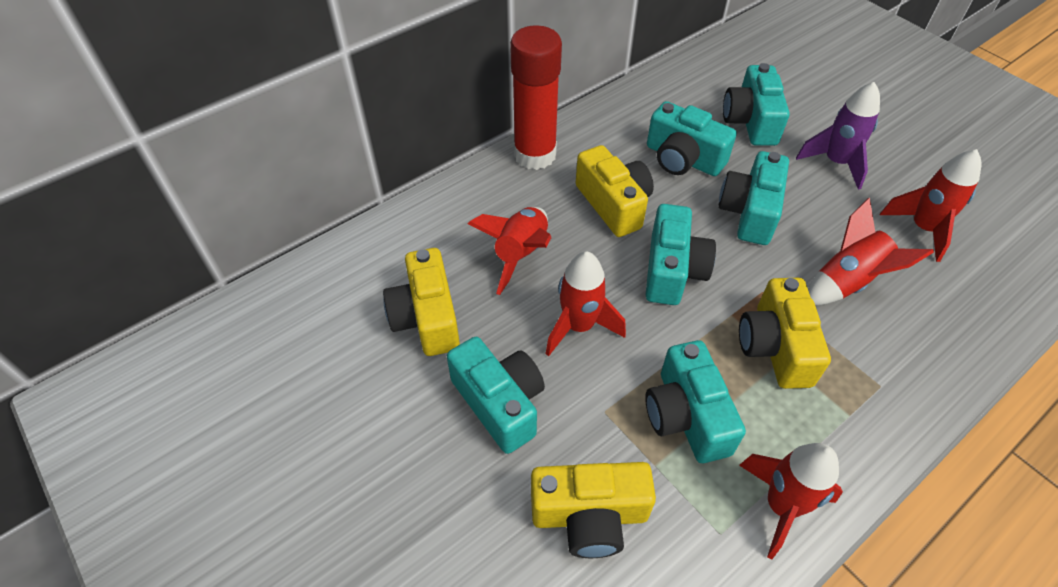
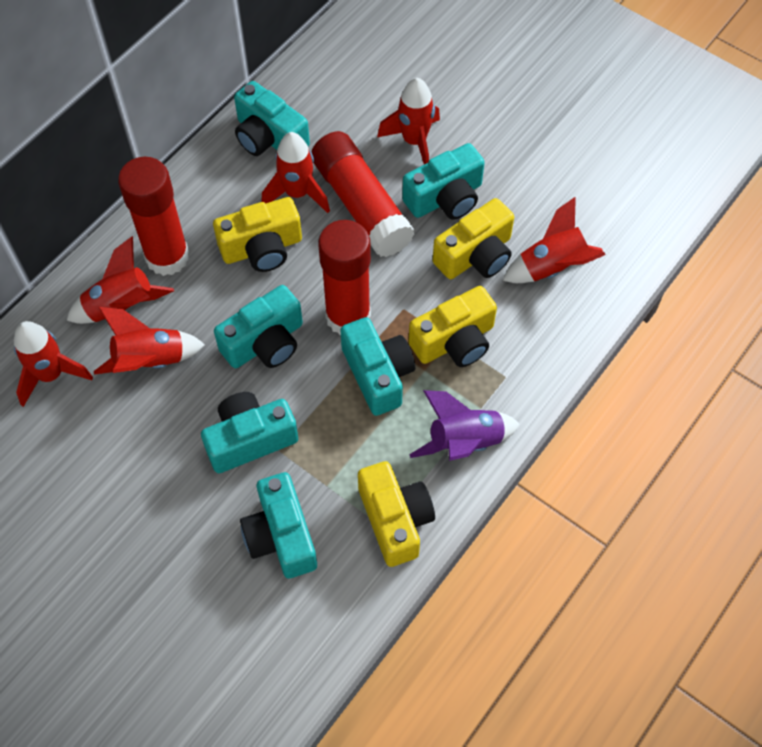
red glue stick: 1 -> 3
red rocket: 5 -> 6

